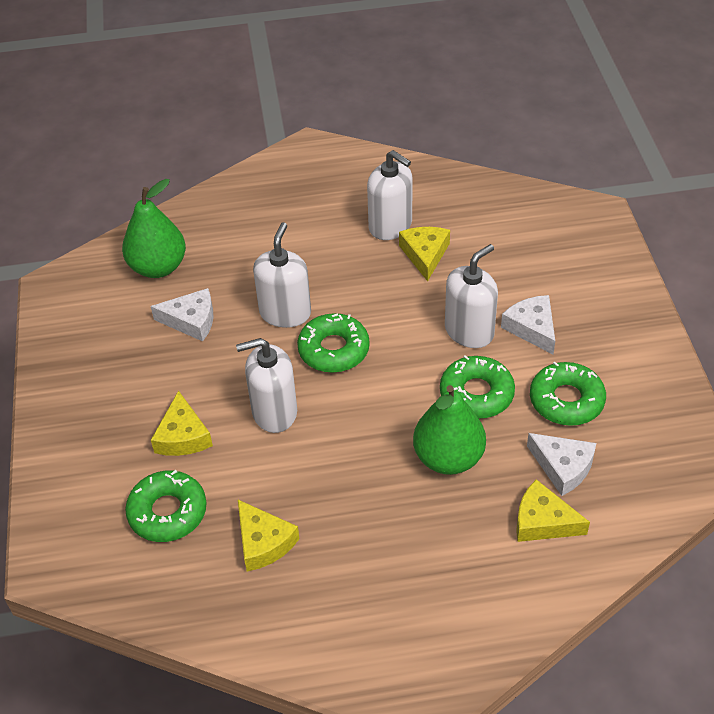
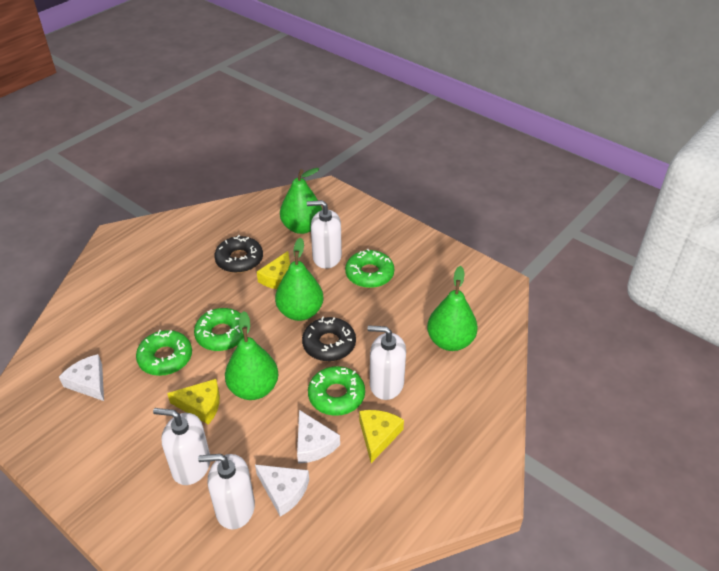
black donut: 0 -> 2
green pear: 2 -> 4
yellow cheese: 4 -> 3

